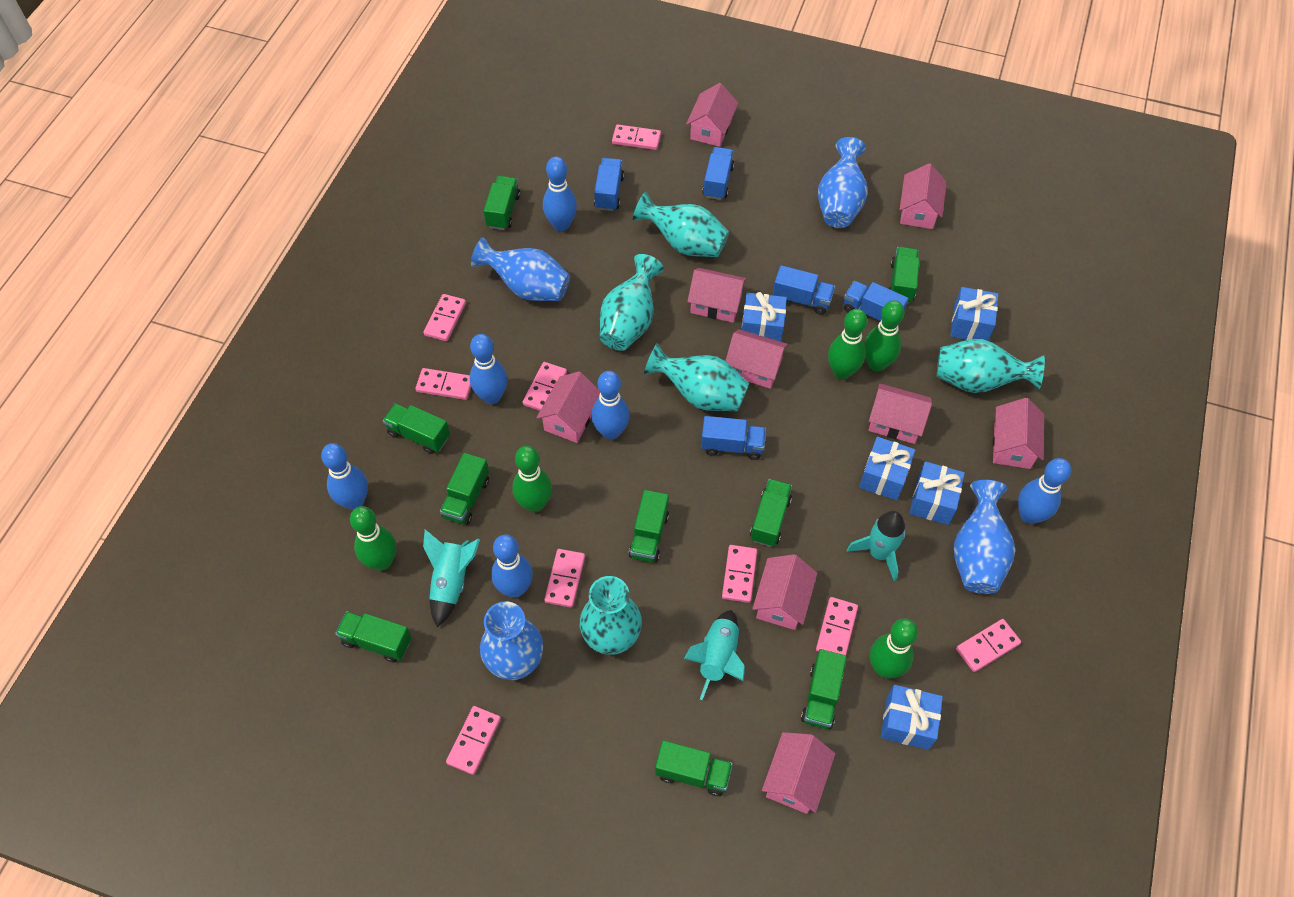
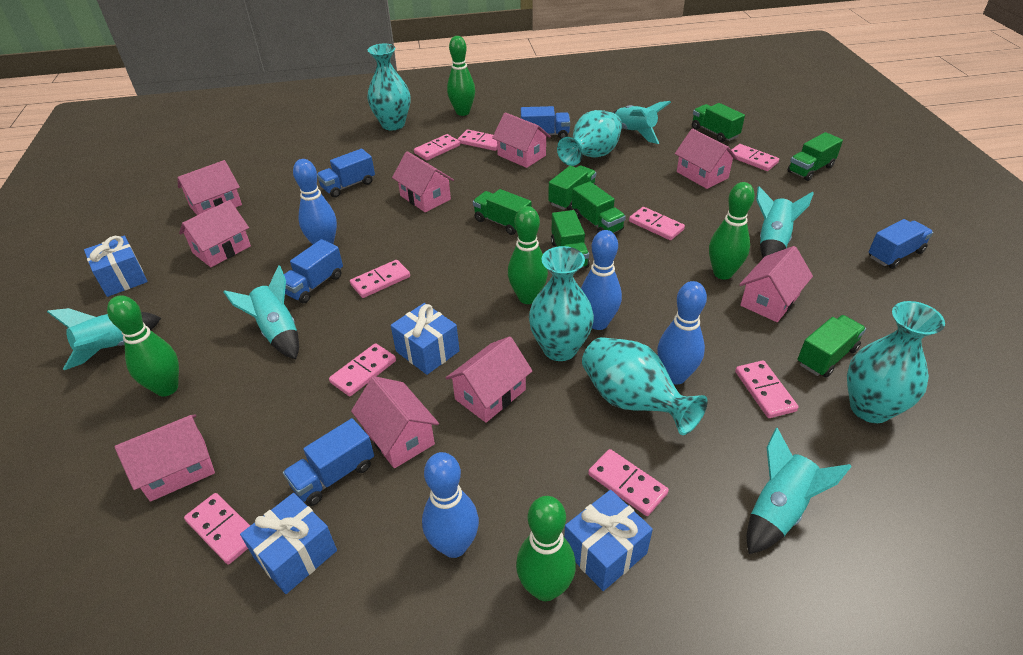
blue bowling pin: 6 -> 4
blue gift: 5 -> 4
blue vase: 4 -> 0
green truck: 9 -> 7
turquoise rocket: 3 -> 5

